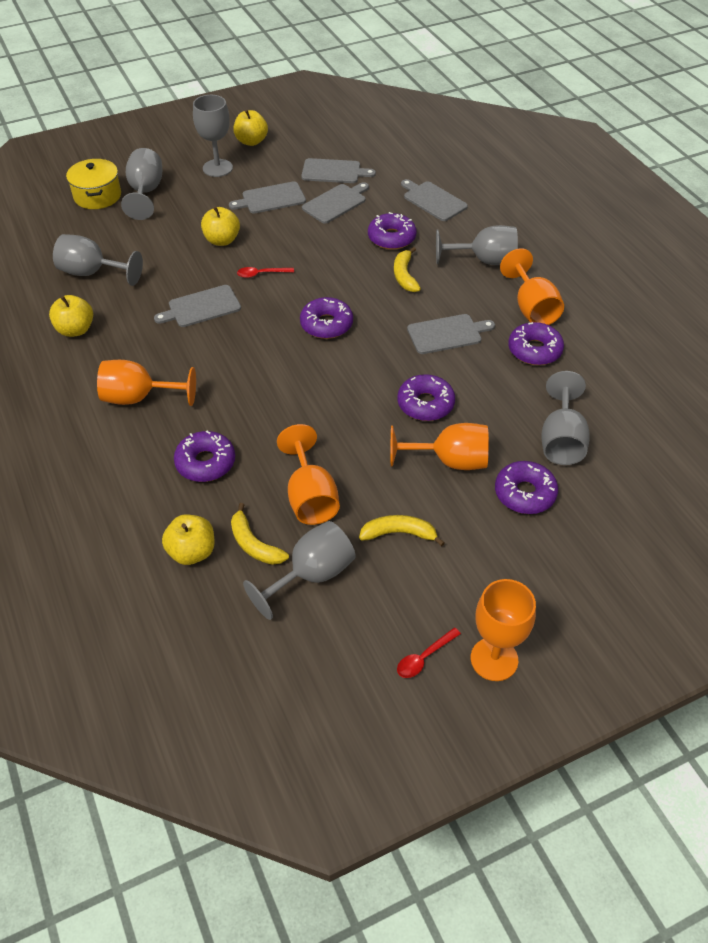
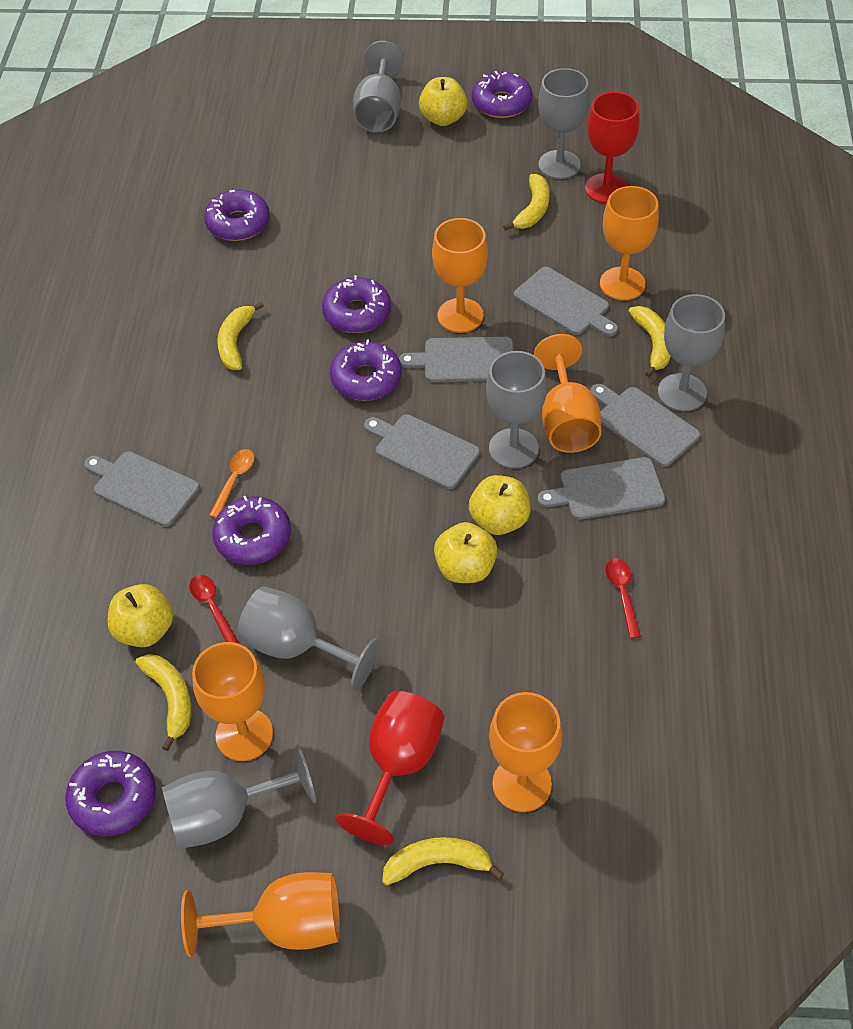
orange goblet: 5 -> 6
orange spoon: 0 -> 1
red goblet: 0 -> 2
yellow banana: 3 -> 5
yellow pot: 1 -> 0

